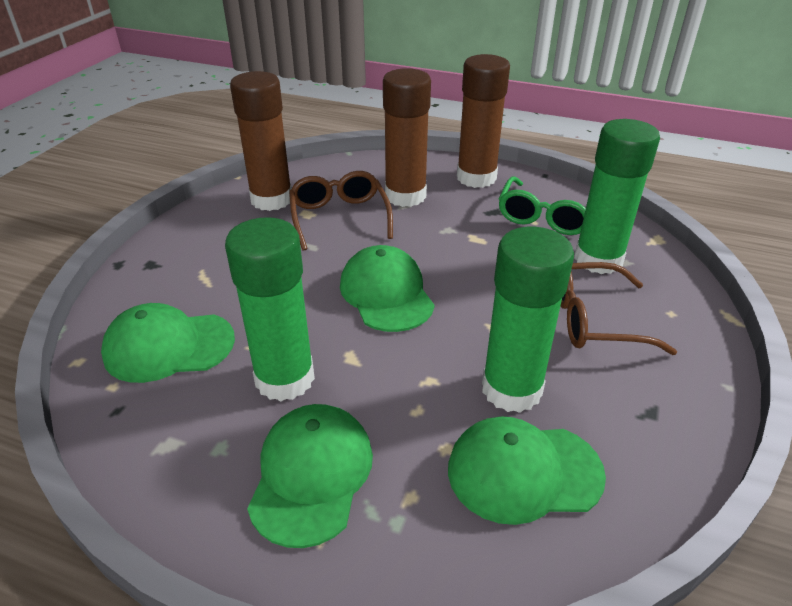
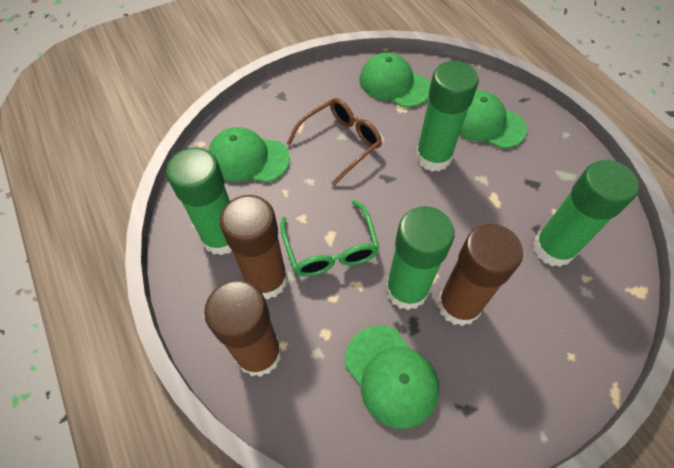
brown glasses: 2 -> 1
green glue stick: 3 -> 4

